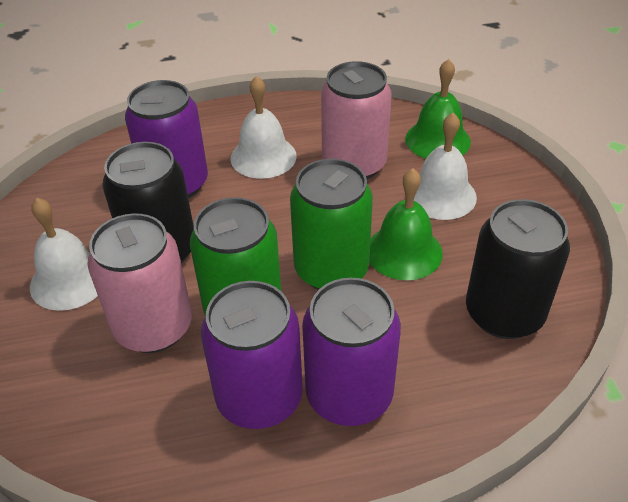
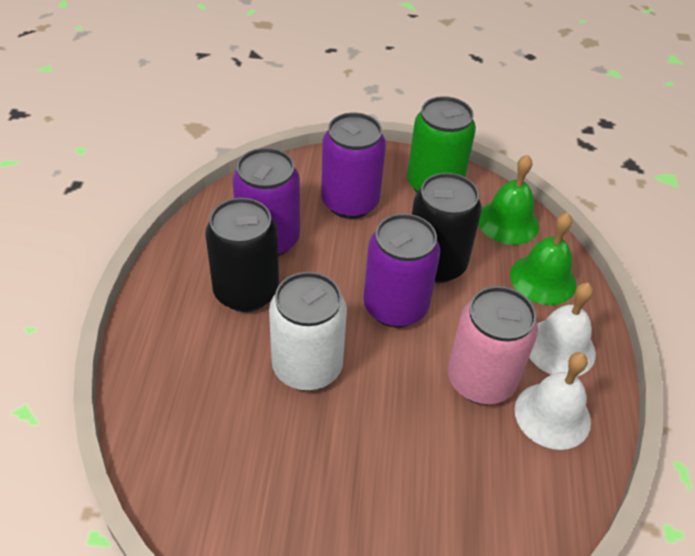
green can: 2 -> 1
pink can: 2 -> 1
white bell: 3 -> 2
white can: 0 -> 1

